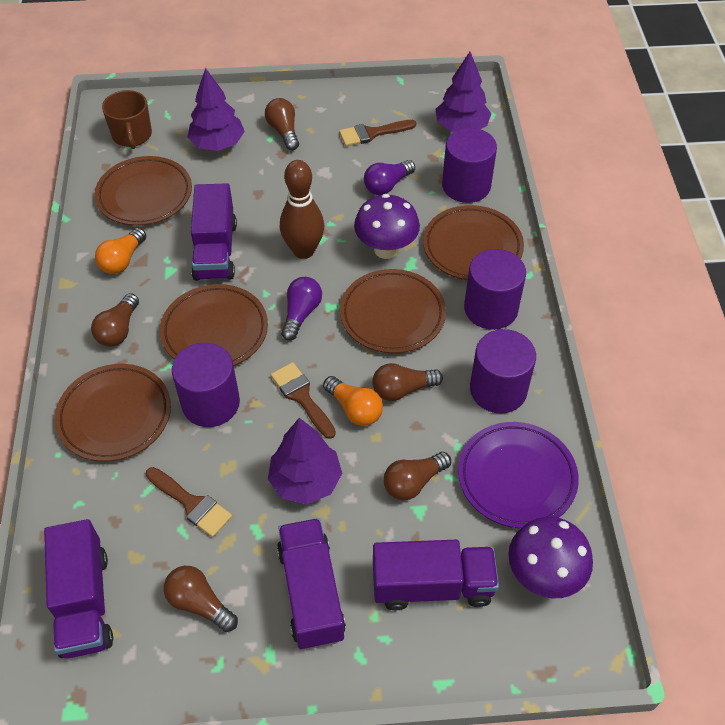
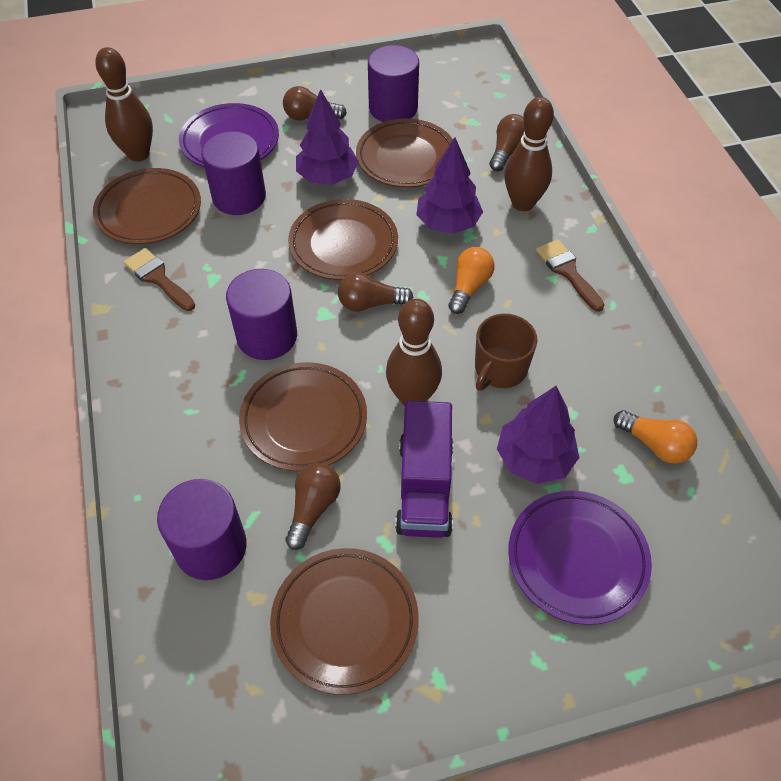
brown bowling pin: 1 -> 3
brown brush: 3 -> 2
brown light bulb: 5 -> 4
purple light bulb: 2 -> 0
purple mushroom: 2 -> 0
purple plate: 1 -> 2
purple truck: 4 -> 1

